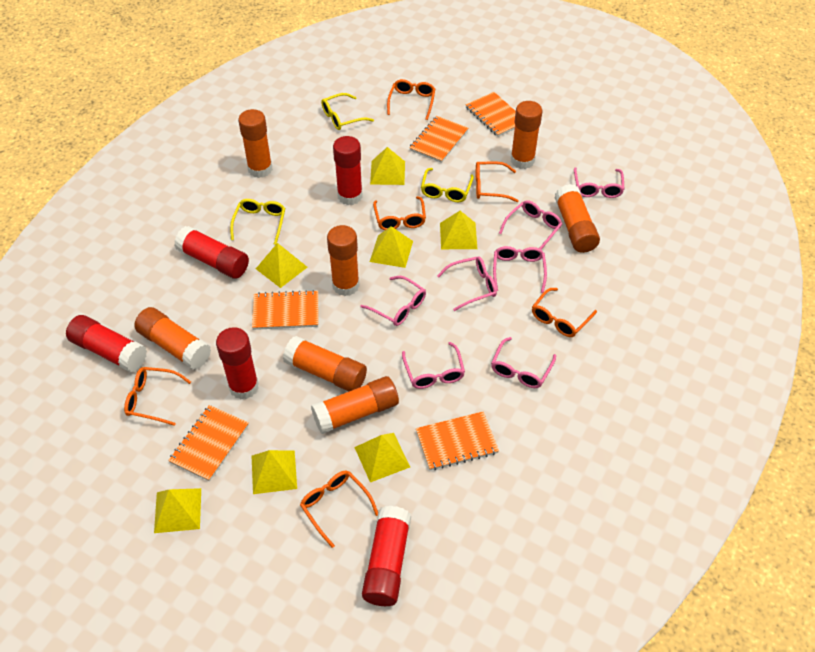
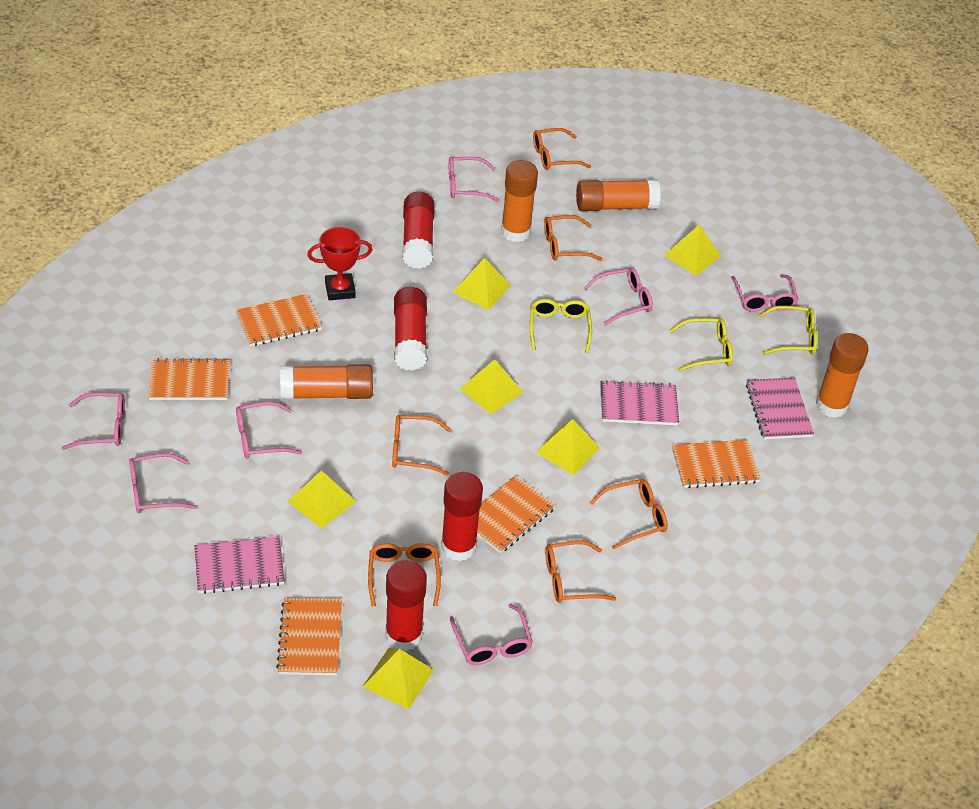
orange glue stick: 7 -> 4
pink notebook: 0 -> 3
red glue stick: 5 -> 4
red trophy: 0 -> 1
yellow pyramid: 7 -> 6

